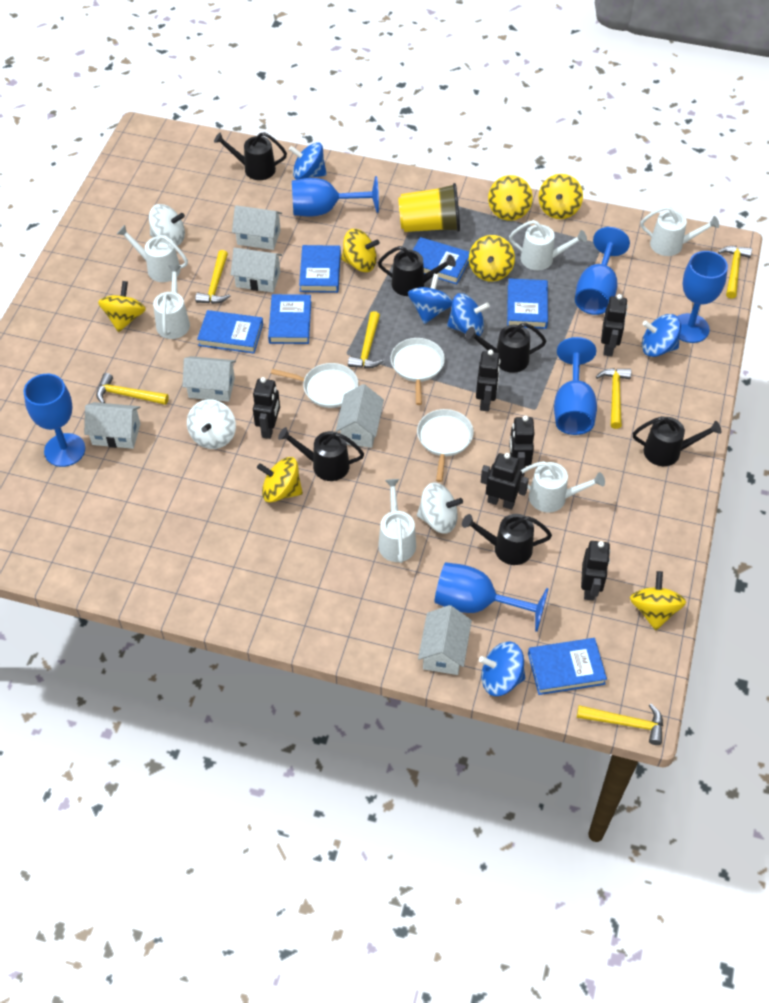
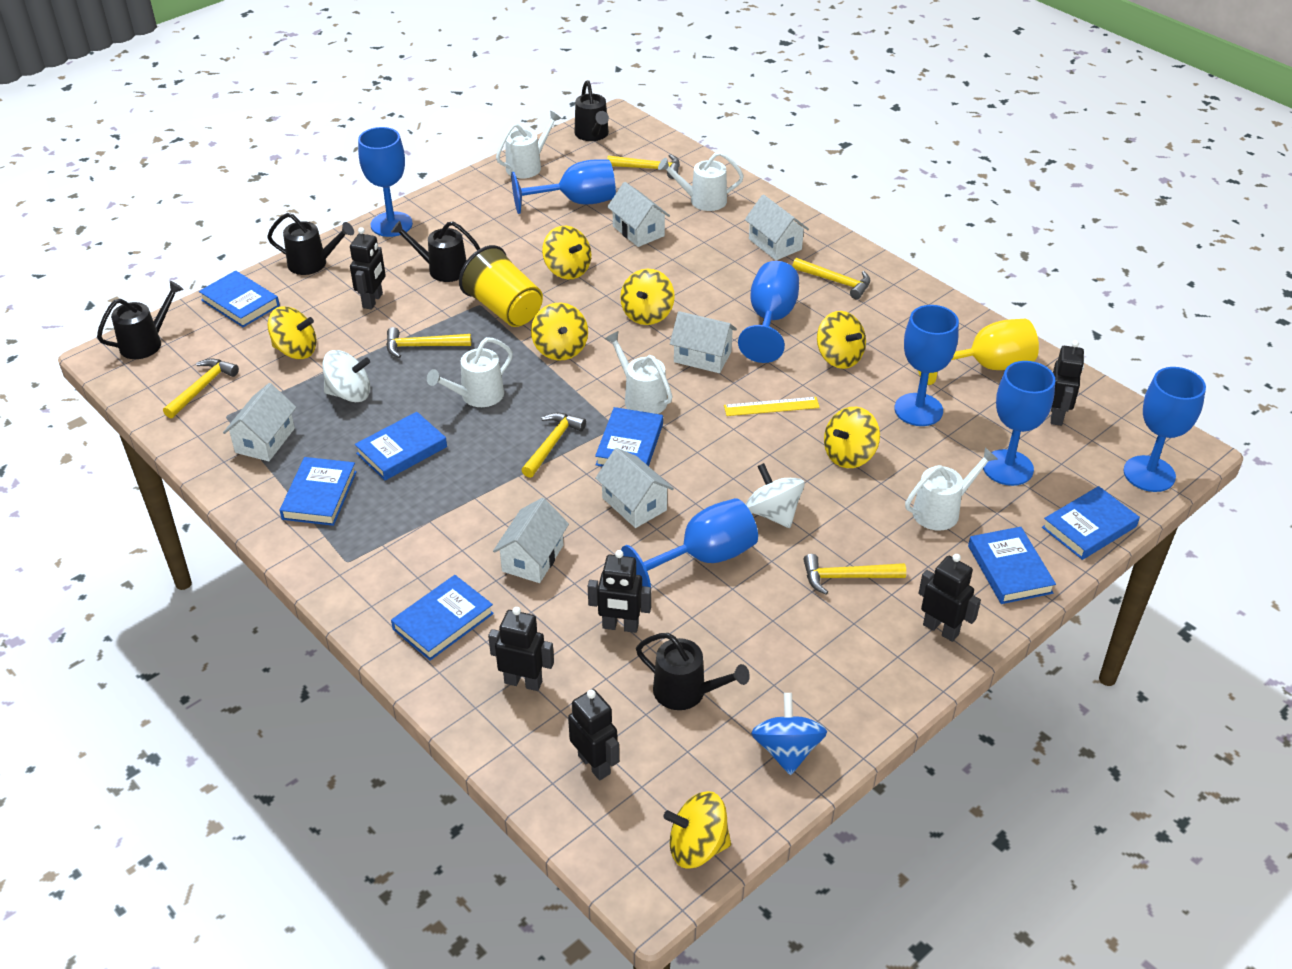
black watering can: 6 -> 5
blue book: 6 -> 7
blue goblet: 6 -> 7
blue spinning top: 5 -> 1
white pan: 3 -> 0
white spinning top: 3 -> 2
white watering can: 6 -> 5
yellow goblet: 0 -> 1
yellow ruler: 0 -> 1

